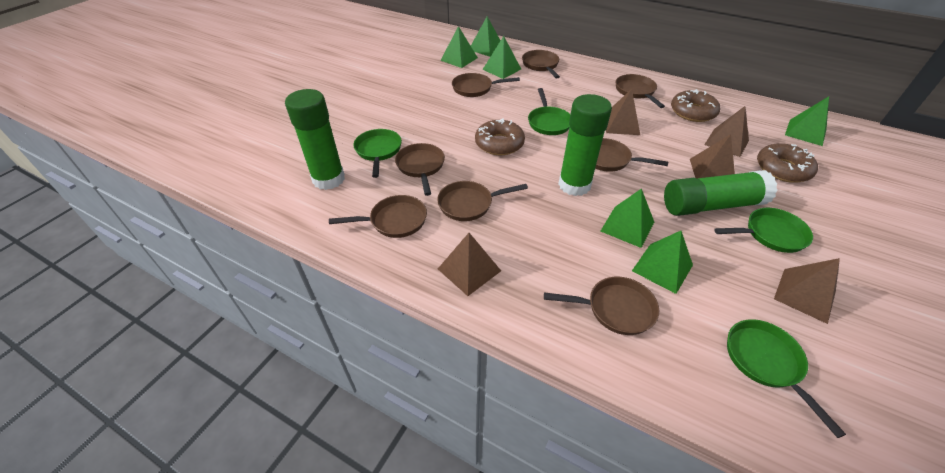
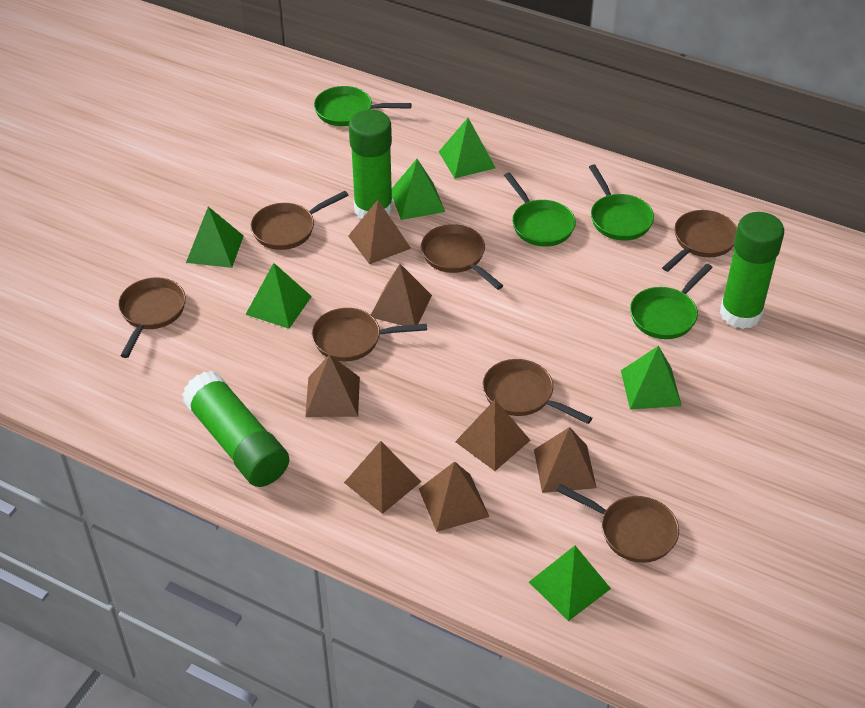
brown donut: 3 -> 0
brown pan: 8 -> 7
brown pyramid: 5 -> 7

